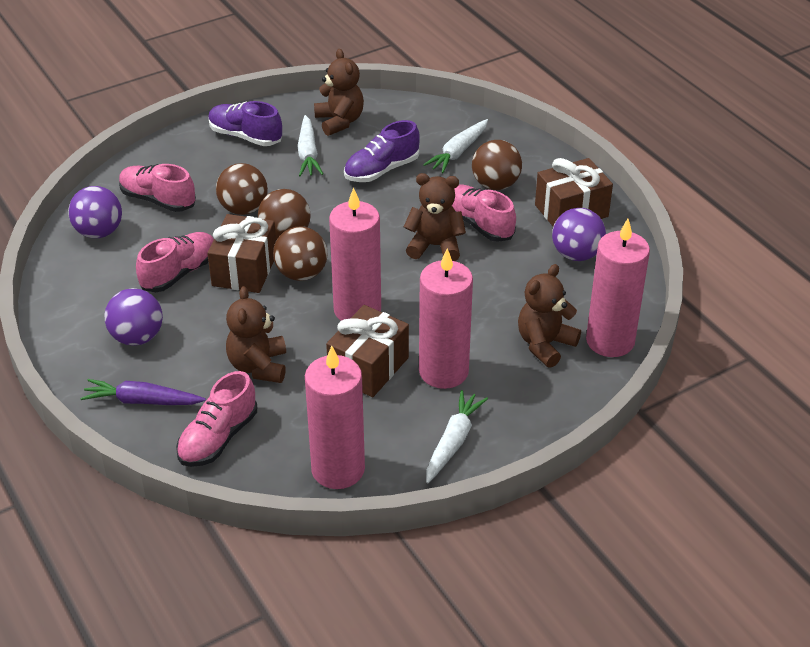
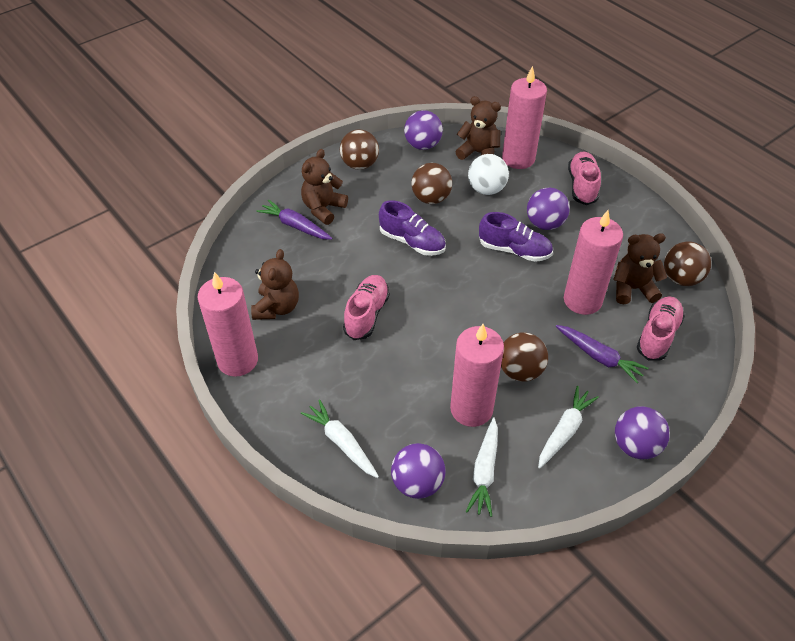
brown gift: 3 -> 0
pink shoe: 4 -> 3
purple ball: 3 -> 4
purple carrot: 1 -> 2
white ball: 0 -> 1

